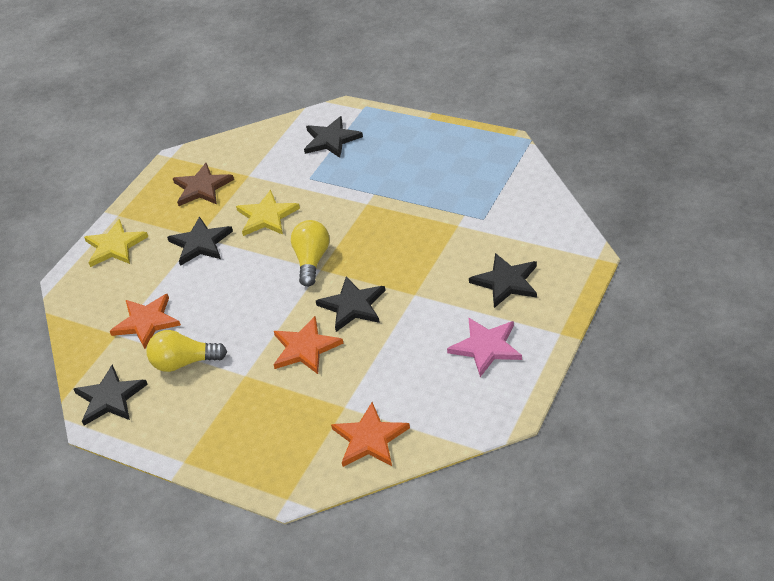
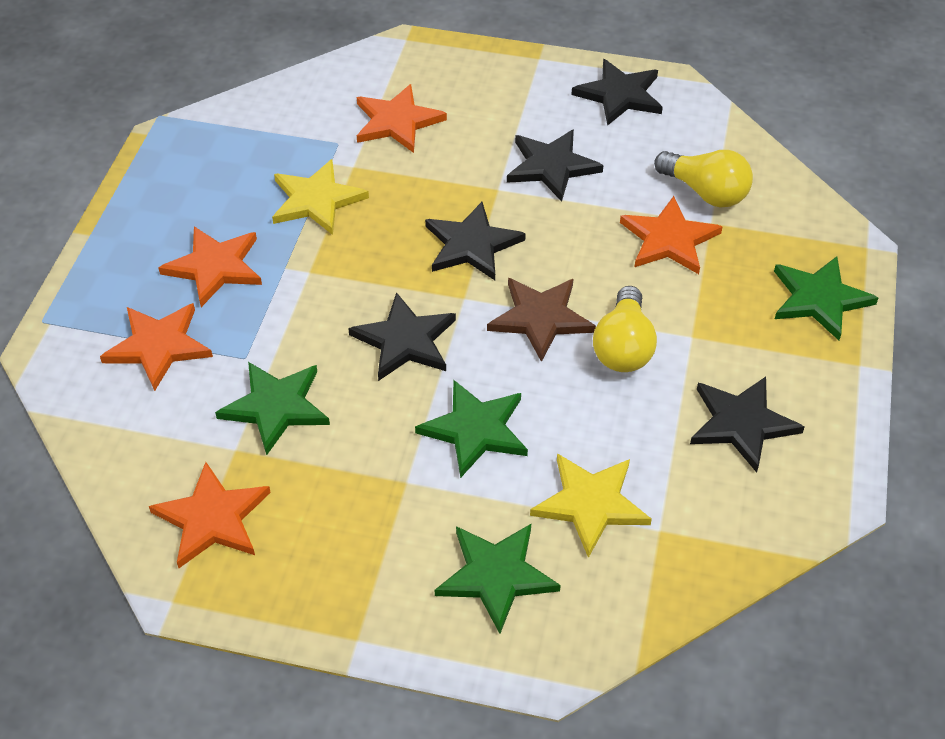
green star: 0 -> 4
orange star: 3 -> 5
pink star: 1 -> 0

